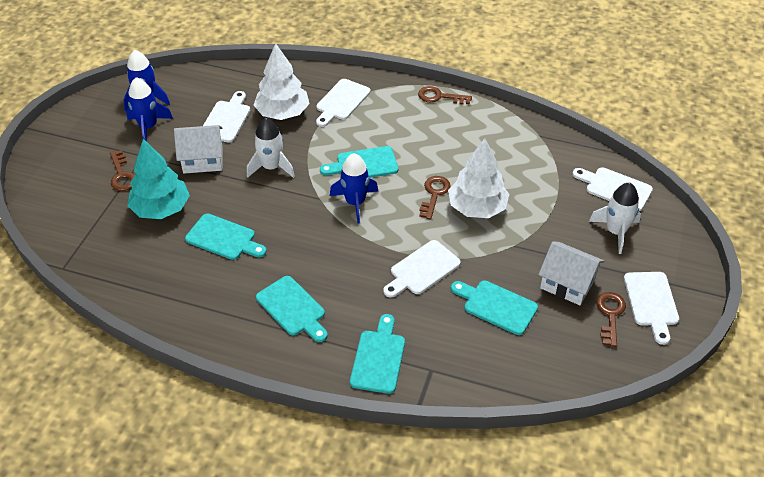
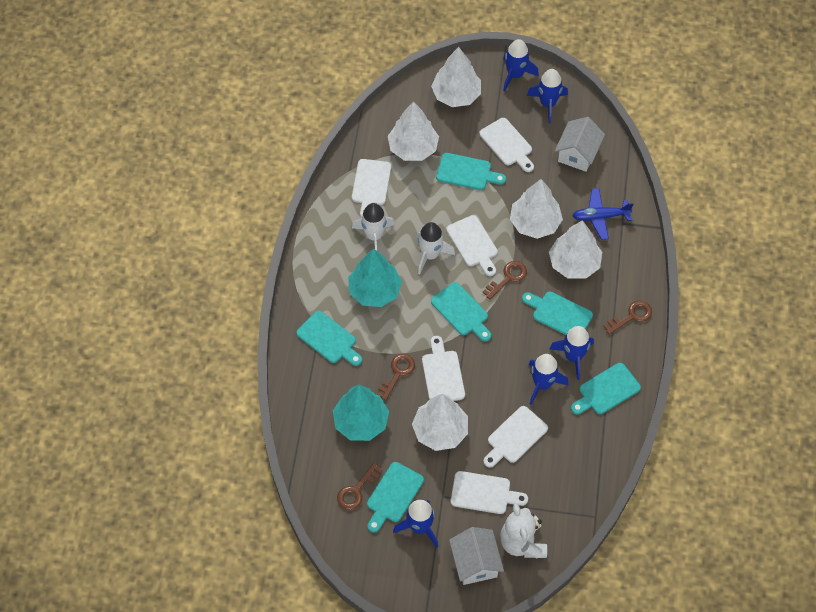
blue plane: 0 -> 1
blue rocket: 3 -> 5
turquoise cutting board: 5 -> 6
turquoise tree: 1 -> 2
white cutting board: 5 -> 6
white teddy bear: 0 -> 1
white tree: 2 -> 5

